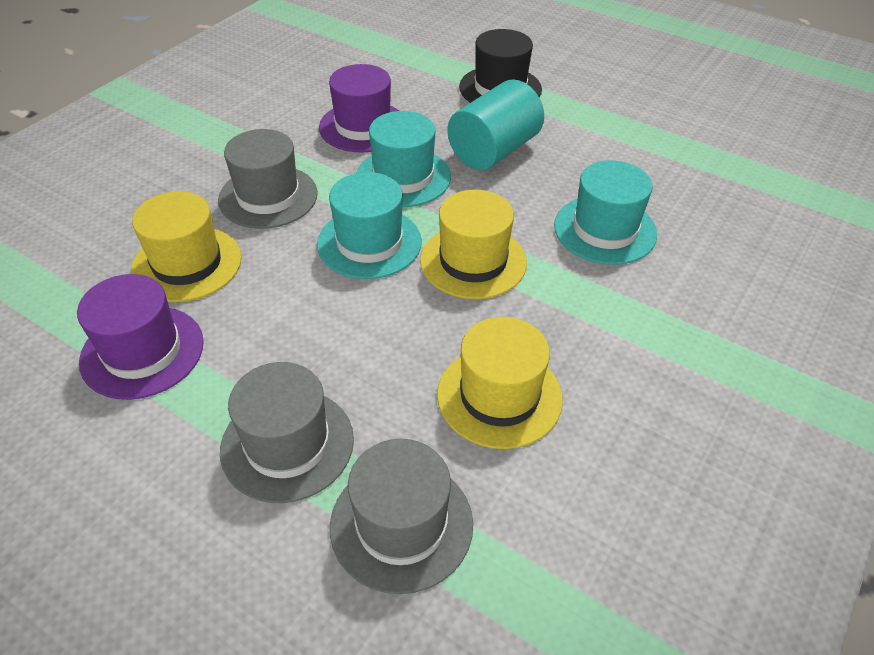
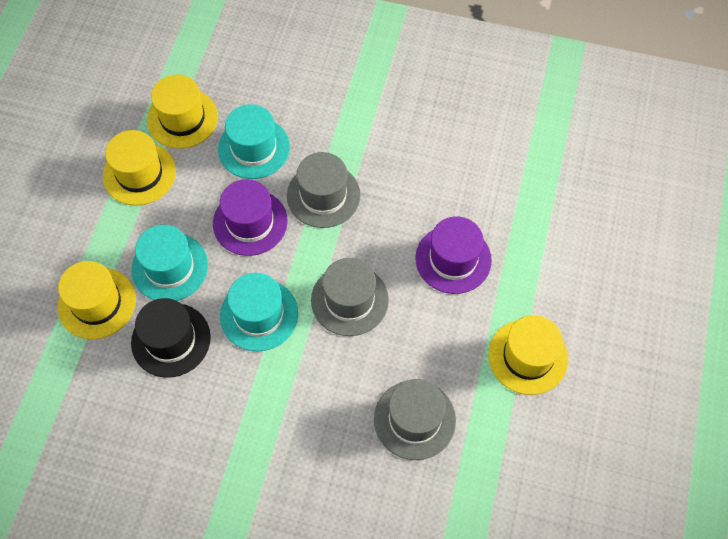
turquoise cylinder: 1 -> 0
yellow hat: 3 -> 4

